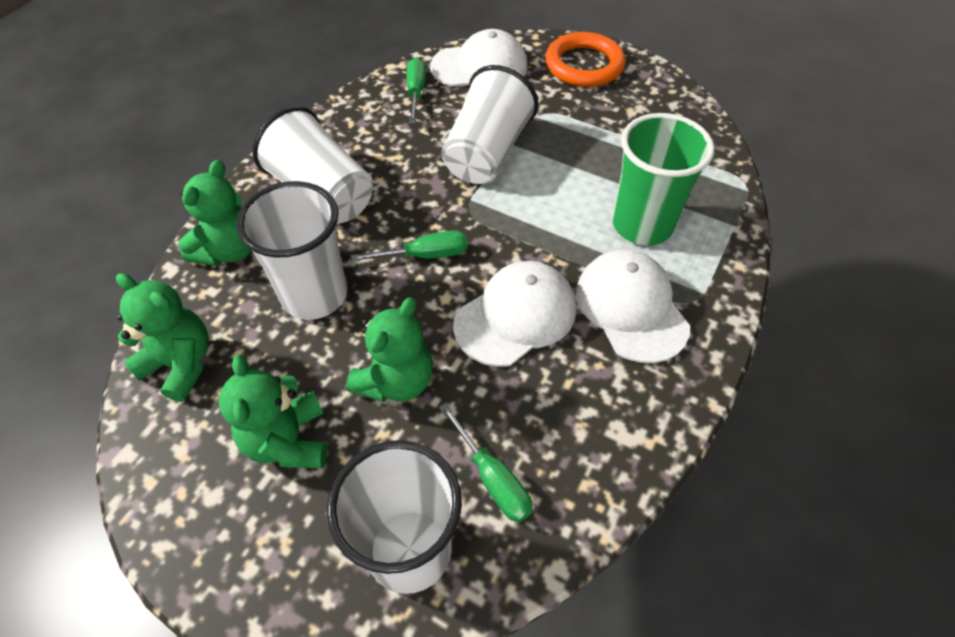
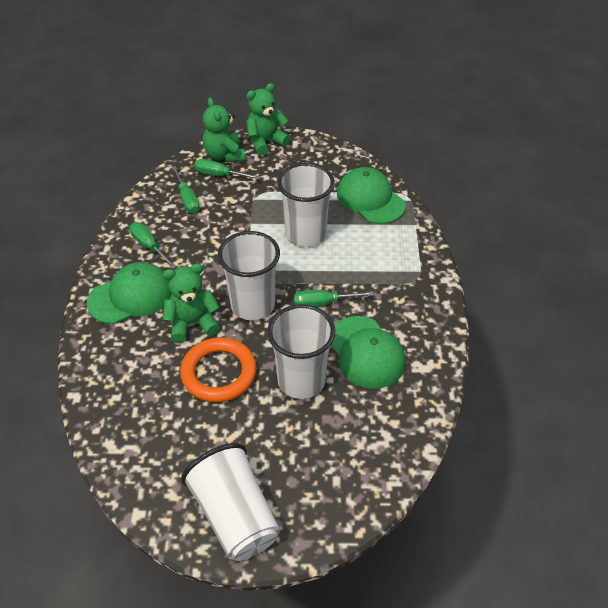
green cap: 0 -> 3
green cup: 1 -> 0
green screwdriver: 3 -> 4
green teddy bear: 4 -> 3
white cap: 3 -> 0

